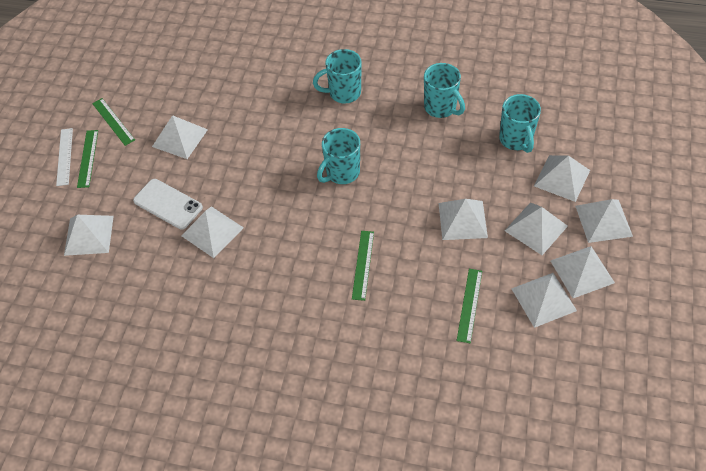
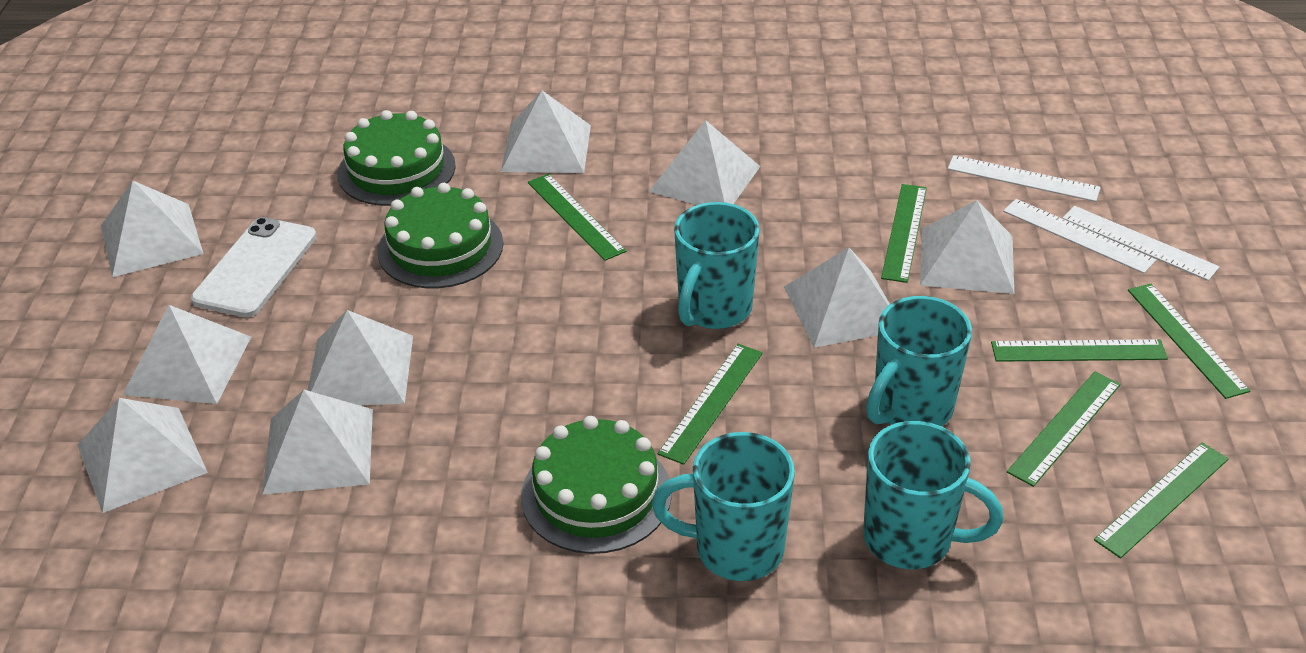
green cake: 0 -> 3
green ruler: 4 -> 7
white ruler: 1 -> 3

